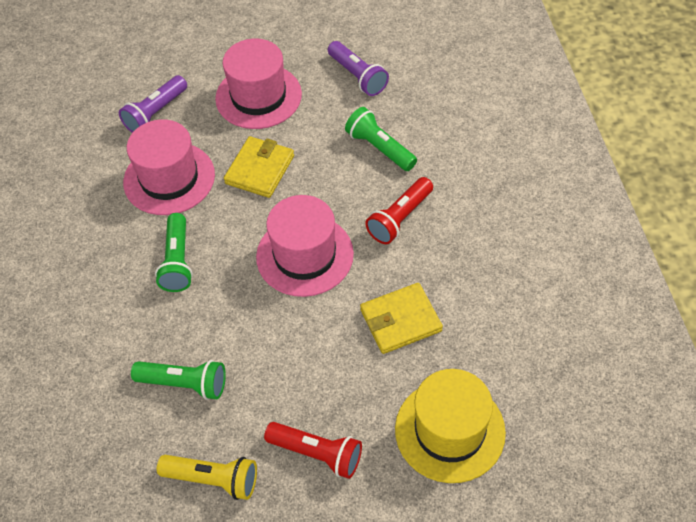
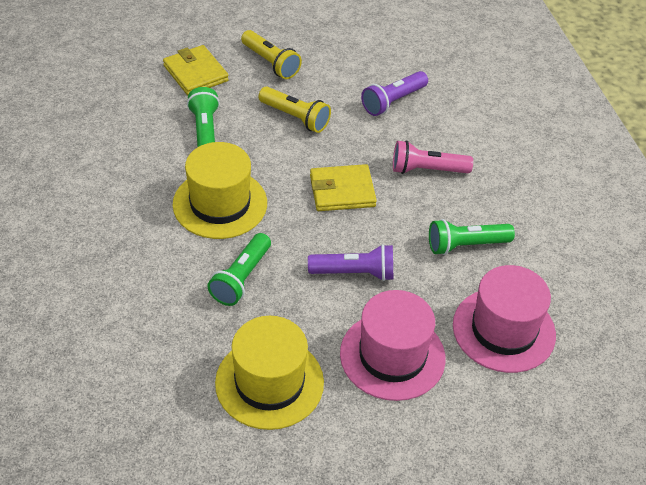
pink flashlight: 0 -> 1
pink hat: 3 -> 2
red flashlight: 2 -> 0
yellow flashlight: 1 -> 2
yellow hat: 1 -> 2

